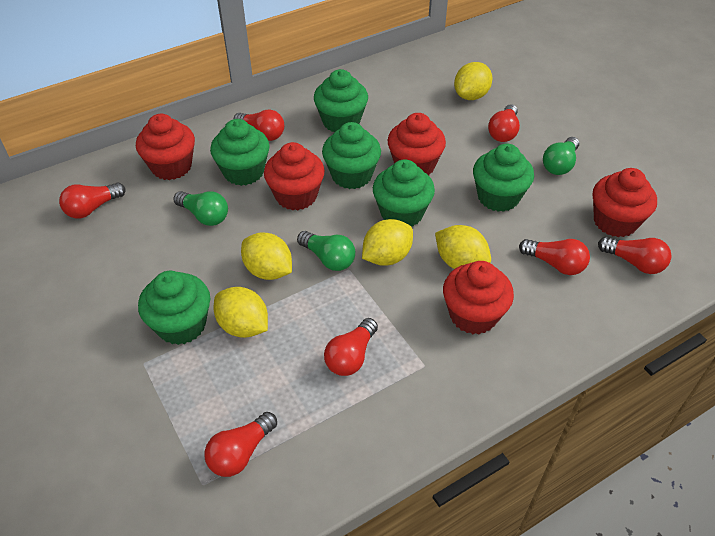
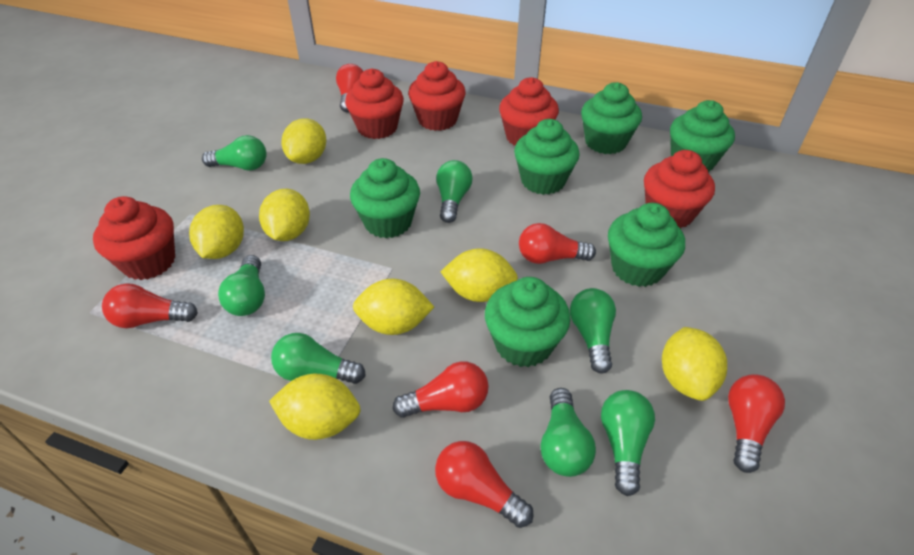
green light bulb: 3 -> 7
red light bulb: 7 -> 6
yellow lemon: 5 -> 7

